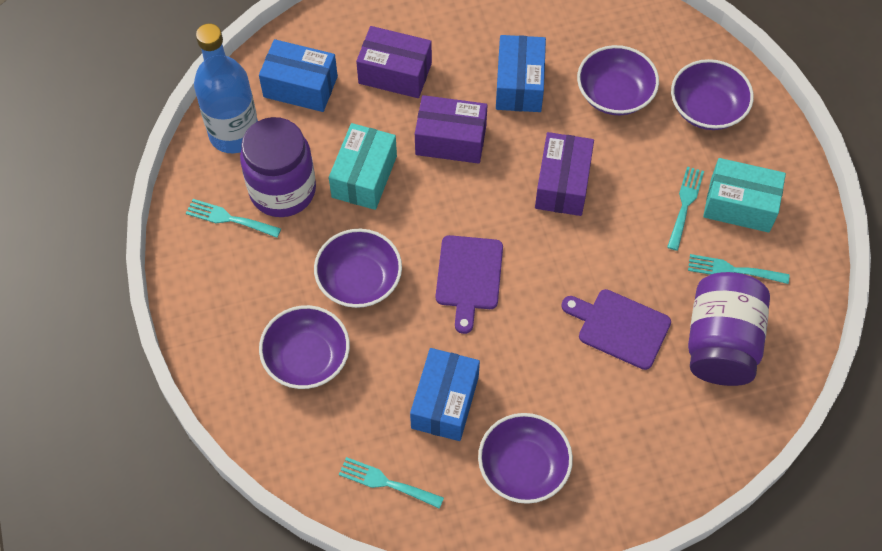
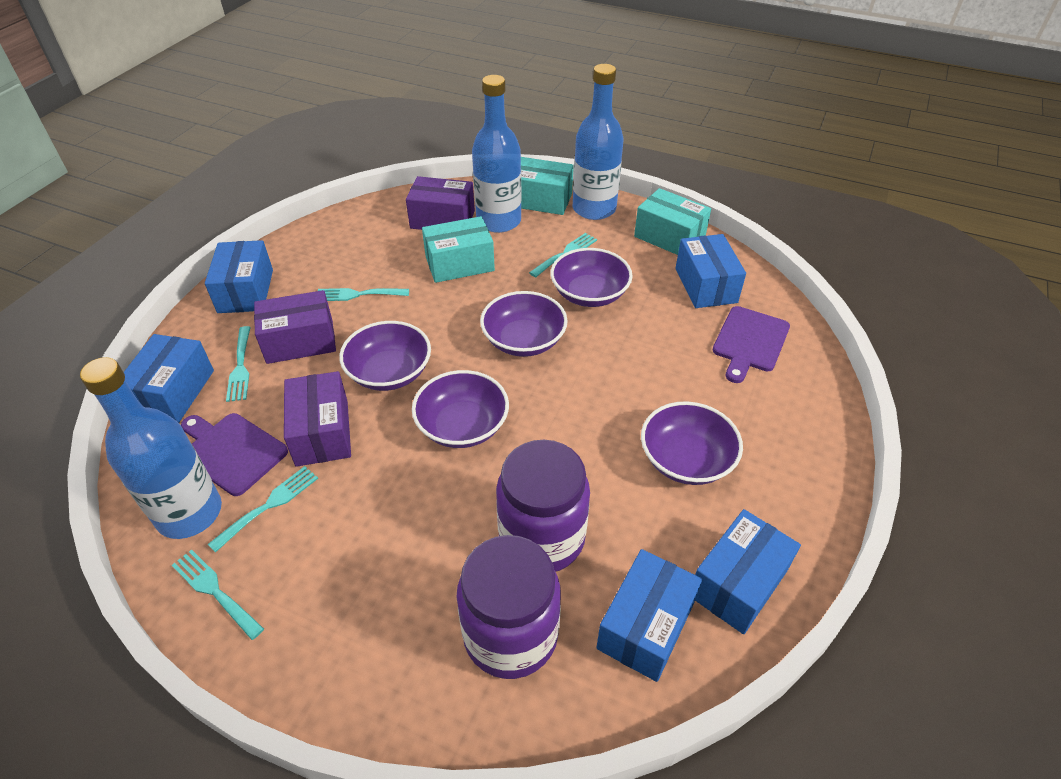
blue bottle: 1 -> 3
blue box: 3 -> 5
turquoise box: 2 -> 3
turquoise fork: 4 -> 5

